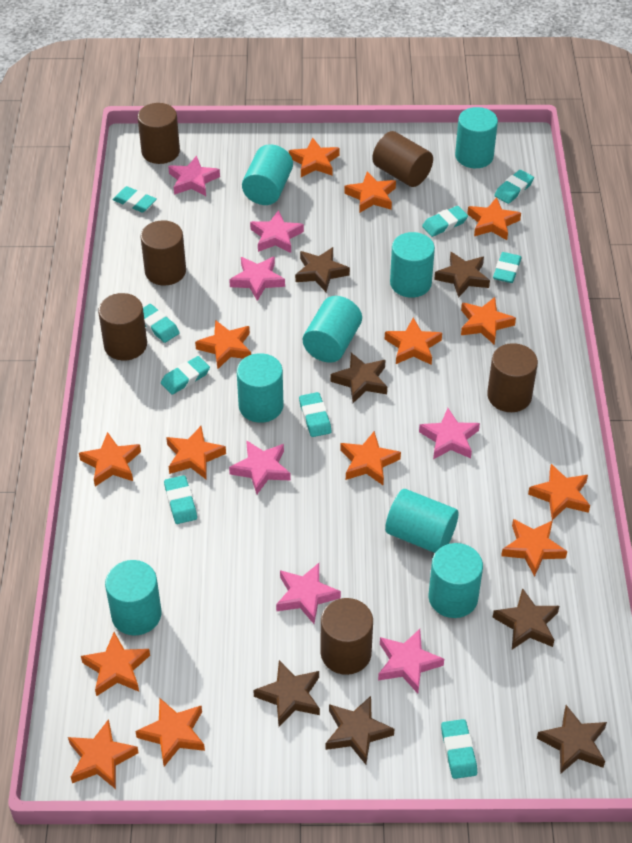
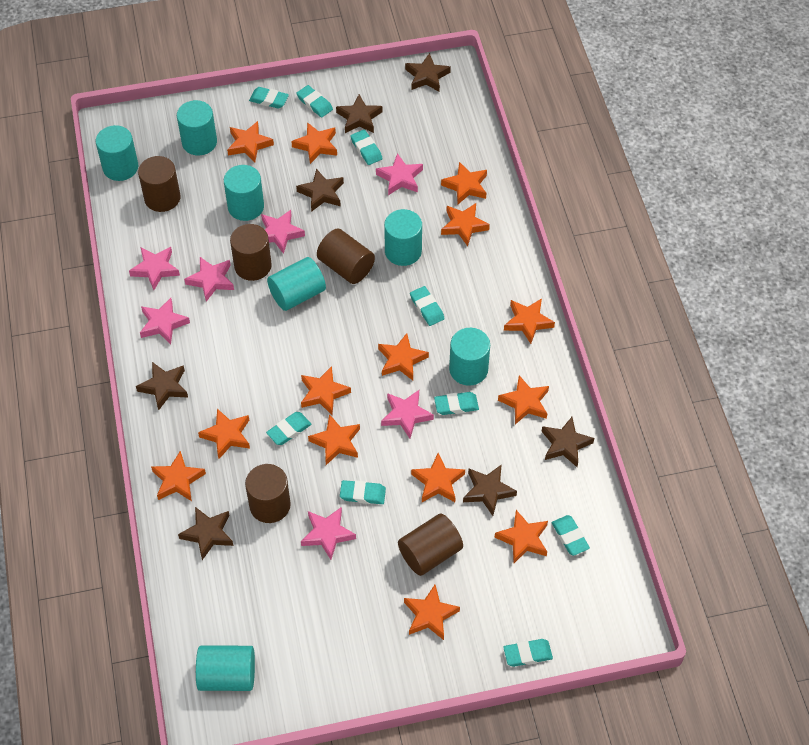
brown cylinder: 6 -> 5
turquoise cylinder: 8 -> 7

